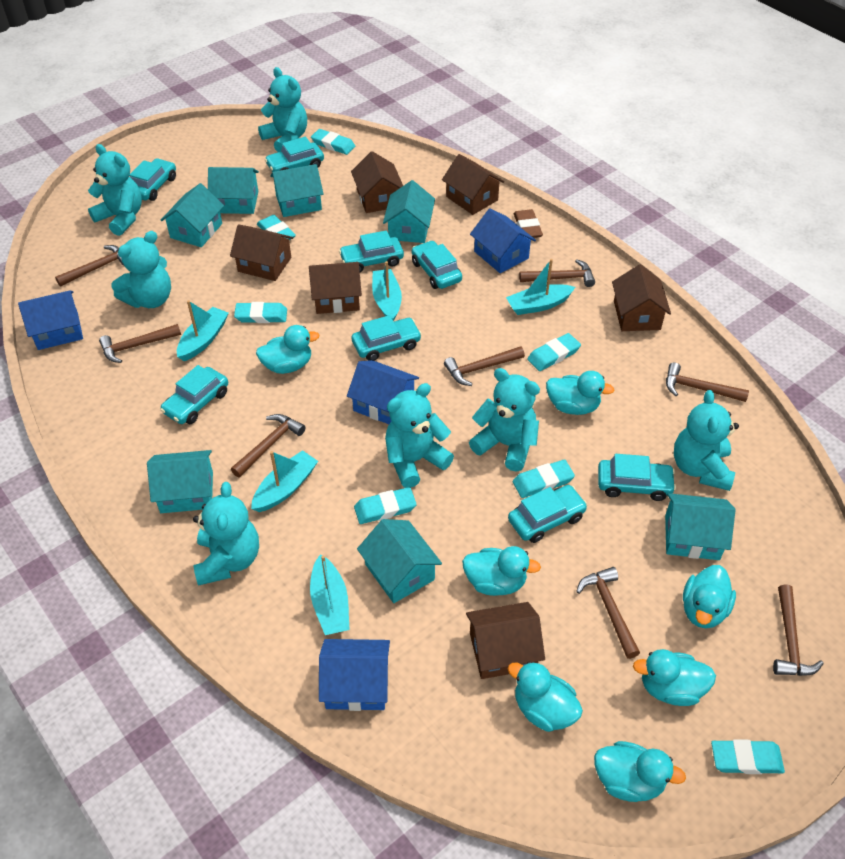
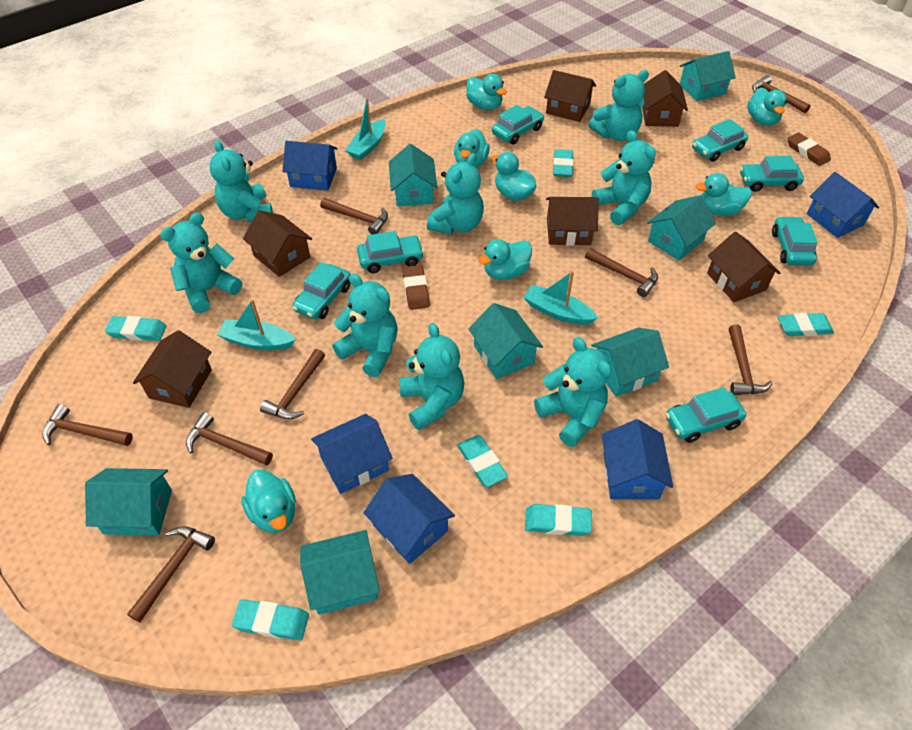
blue house: 4 -> 5
brown eraser: 1 -> 2
turquoise boat: 5 -> 3
turquoise car: 8 -> 7
turquoise eraser: 7 -> 6
turquoise teddy bear: 7 -> 8

